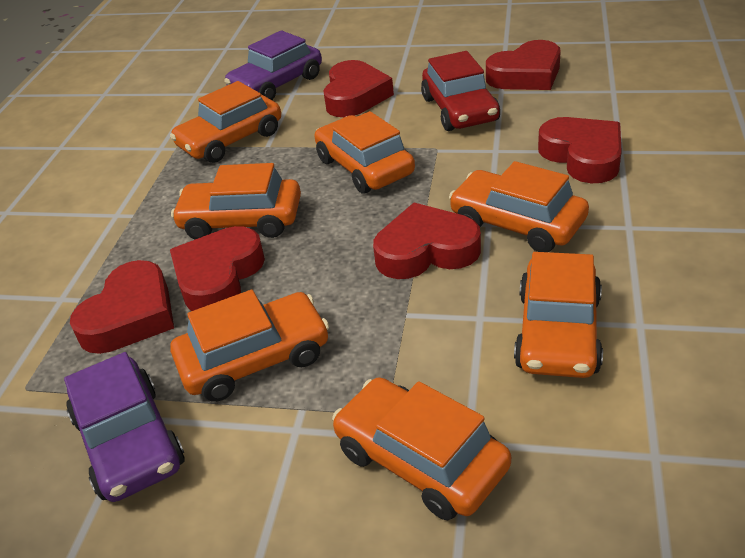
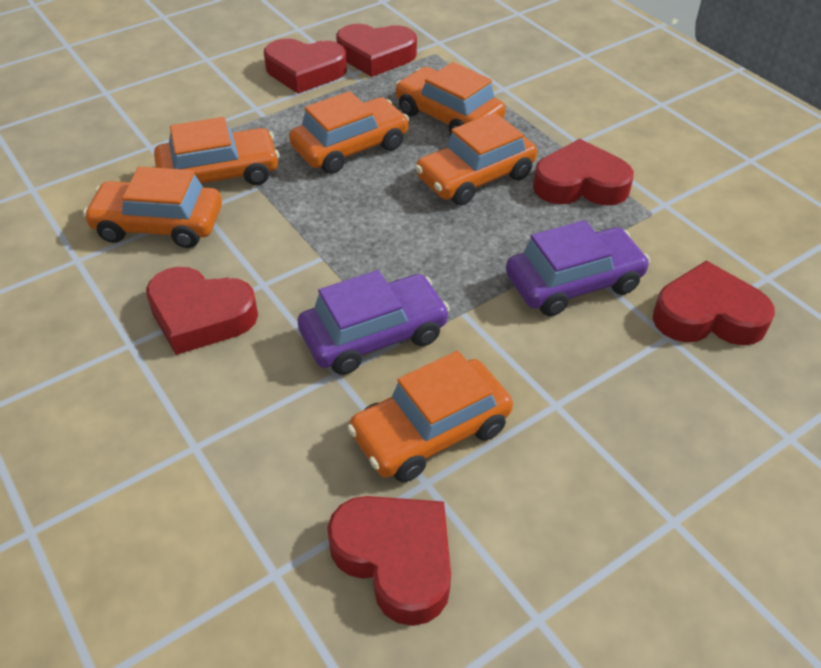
orange car: 7 -> 6
red car: 1 -> 0

